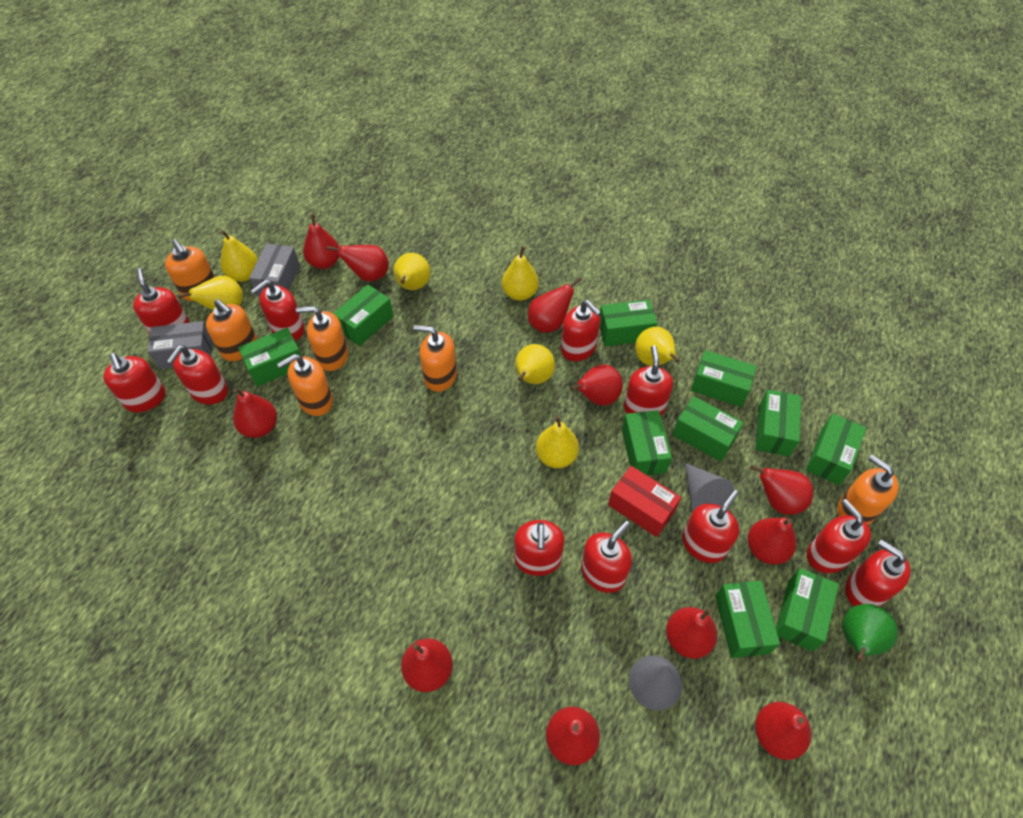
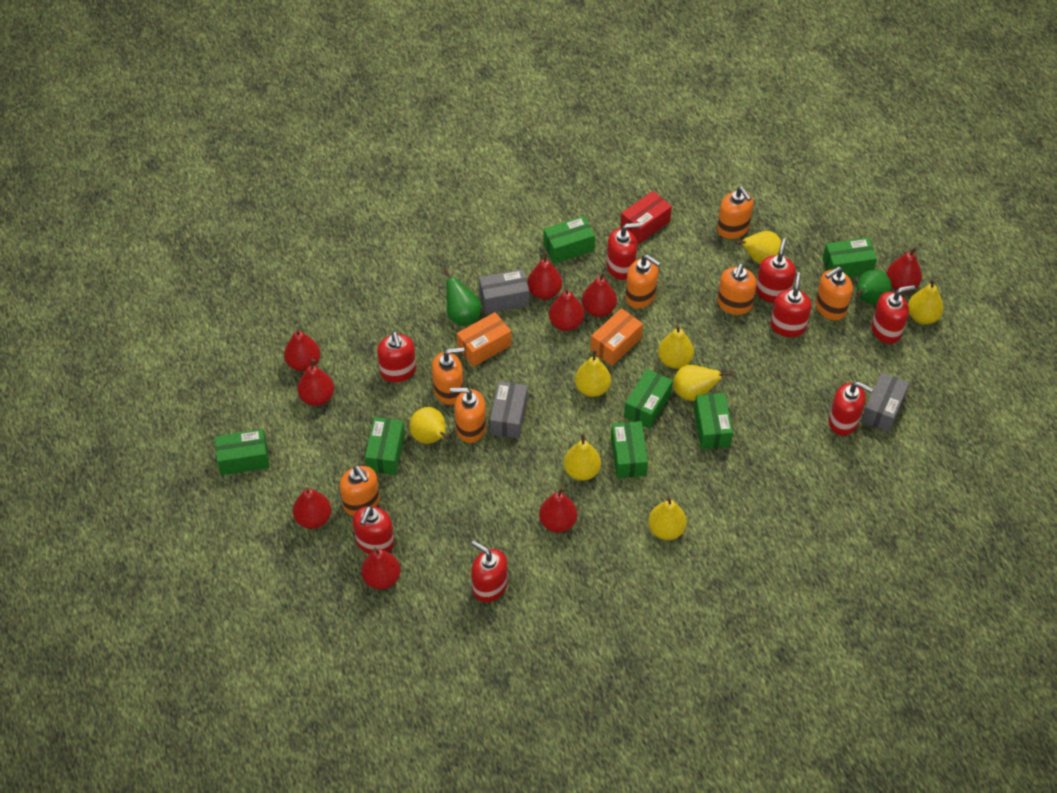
green box: 10 -> 7
green pear: 1 -> 2
grey box: 2 -> 3
grey cone: 2 -> 0
orange box: 0 -> 2
orange soap dispenser: 6 -> 7
red pear: 11 -> 9
red soap dispenser: 11 -> 8
yellow pear: 7 -> 8

